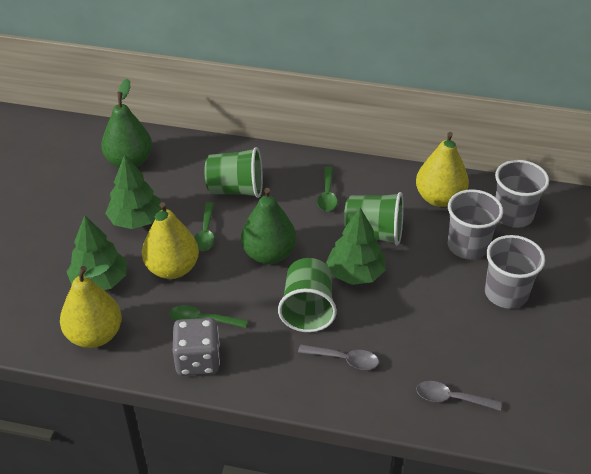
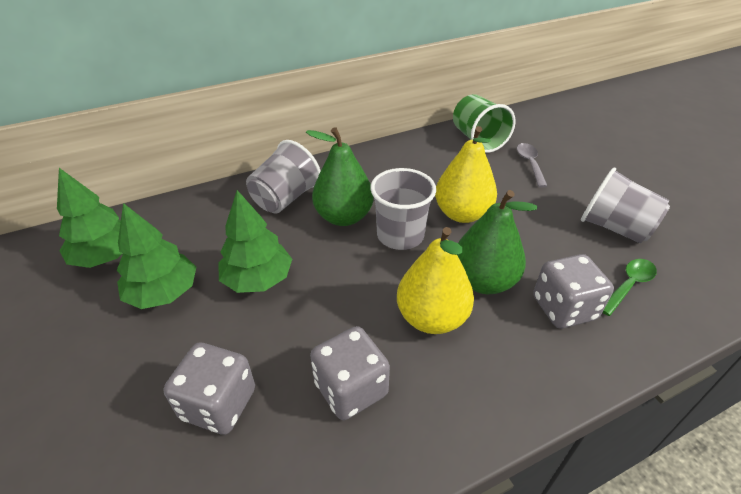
green cup: 3 -> 1
green spoon: 3 -> 1
grey dice: 1 -> 3
grey spoon: 2 -> 1
yellow pear: 3 -> 2

